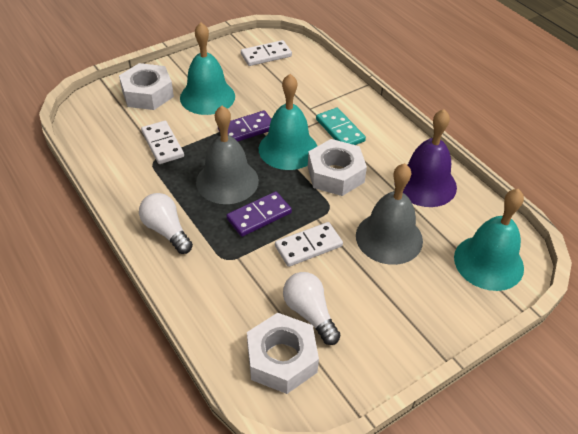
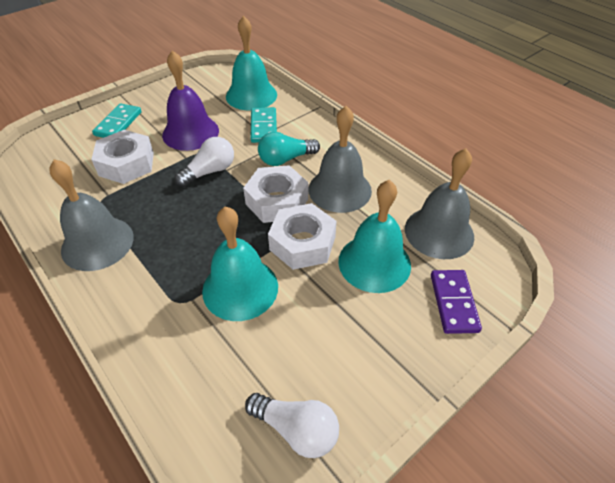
grey bell: 2 -> 3
purple domino: 2 -> 1
turquoise domino: 1 -> 2
turquoise light bulb: 0 -> 1
white domino: 3 -> 0

